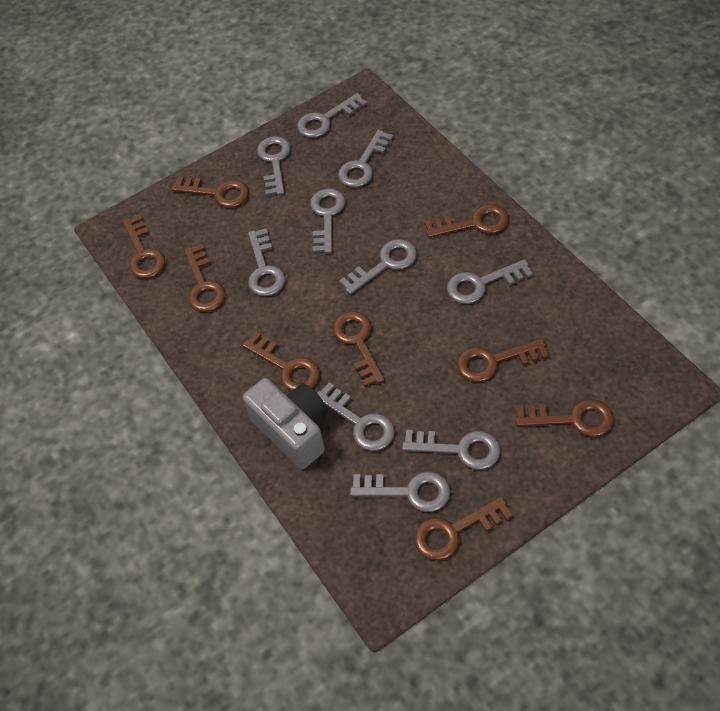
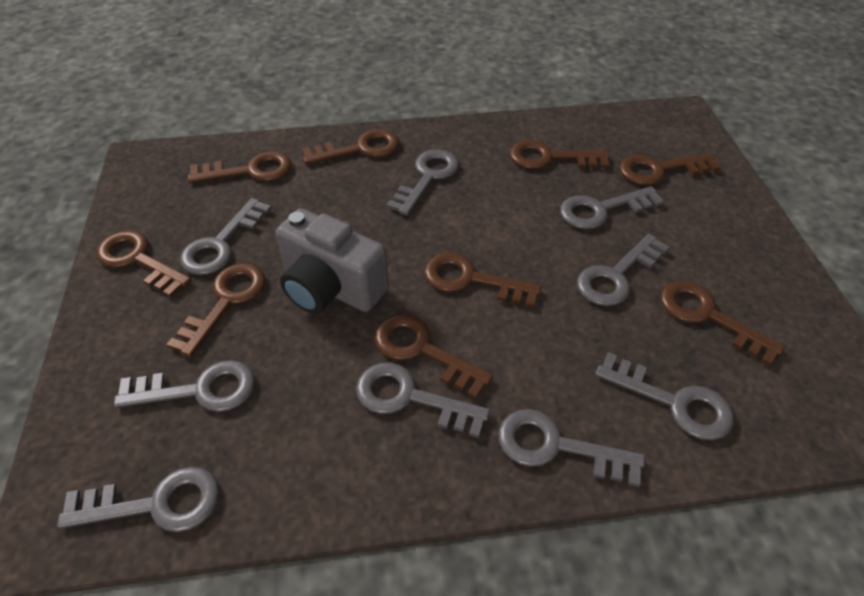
grey key: 10 -> 9

